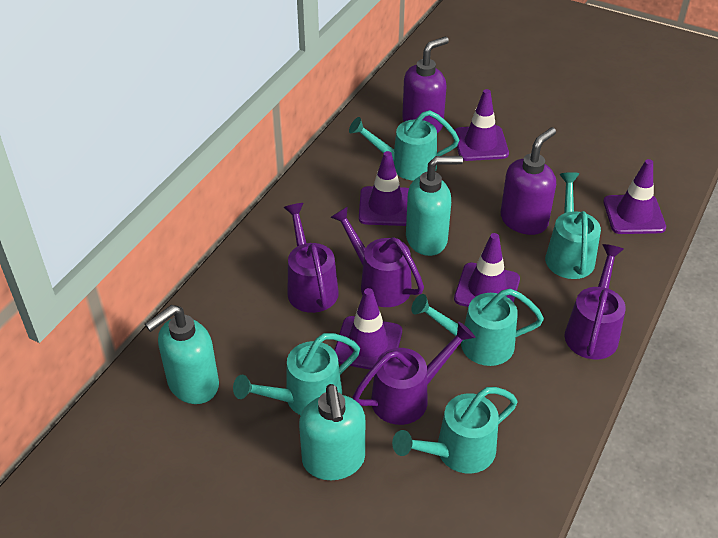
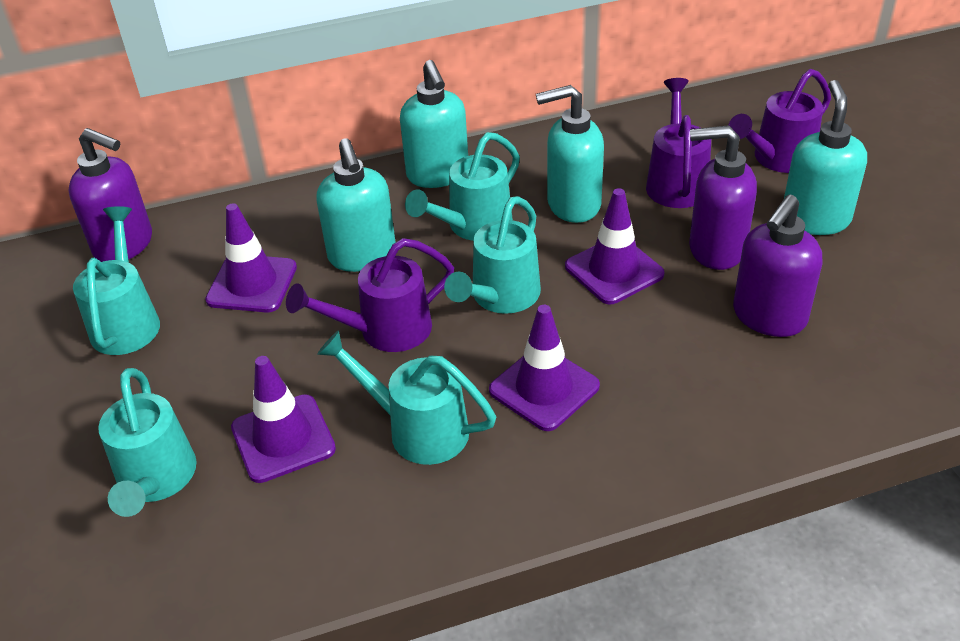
purple soap dispenser: 2 -> 3
purple traffic cone: 5 -> 4
purple watering can: 4 -> 3
turquoise soap dispenser: 3 -> 4

